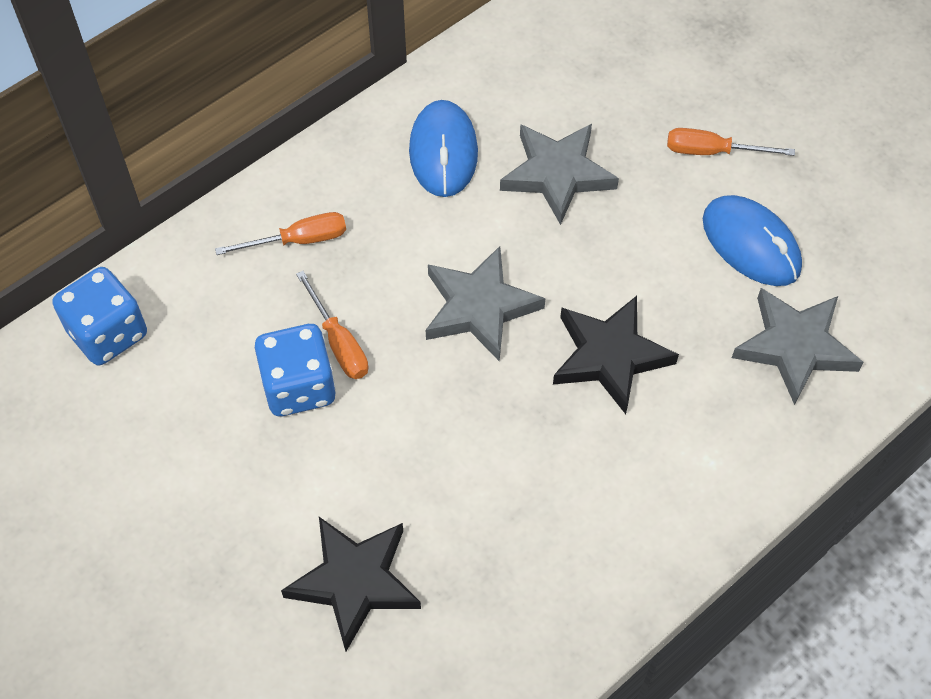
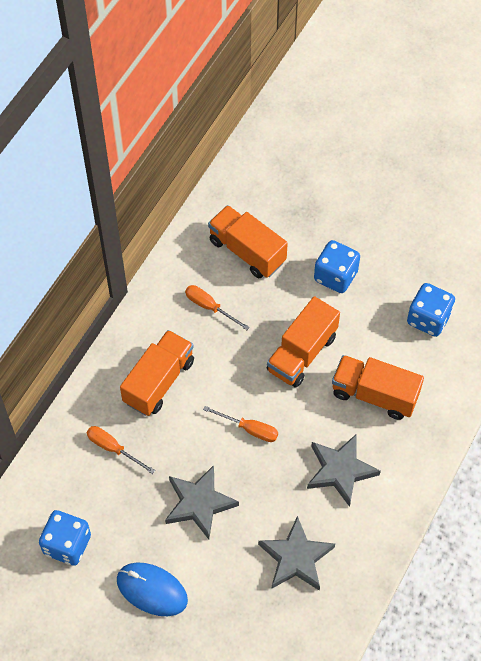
black star: 2 -> 0
blue dice: 2 -> 3
blue mouse: 2 -> 1
orange truck: 0 -> 4

